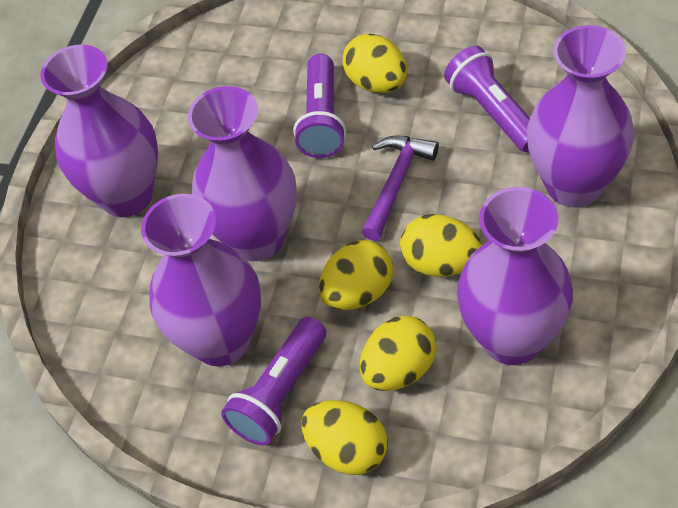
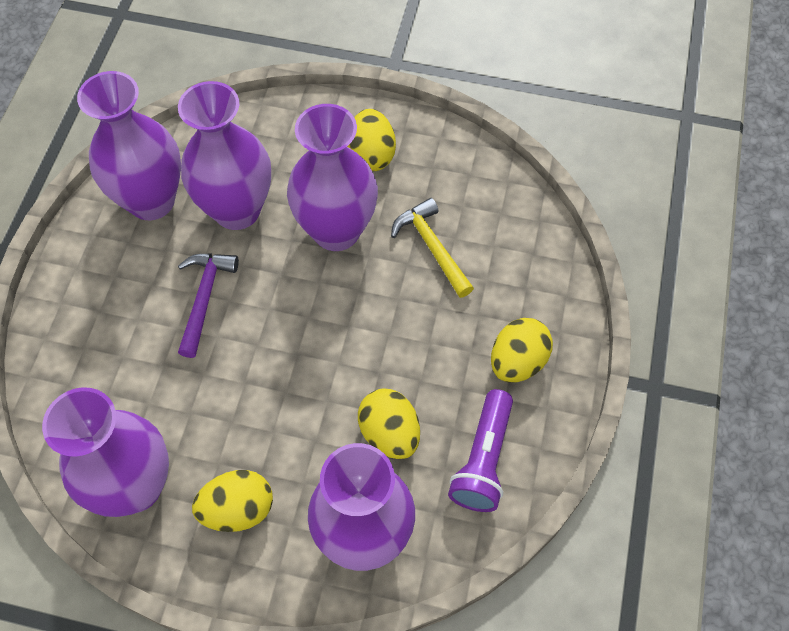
purple flashlight: 3 -> 1
yellow egg: 5 -> 4
yellow hammer: 0 -> 1

